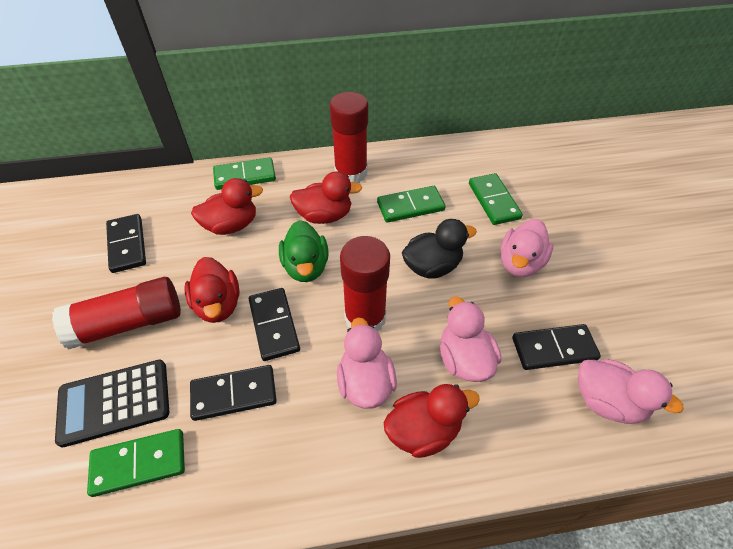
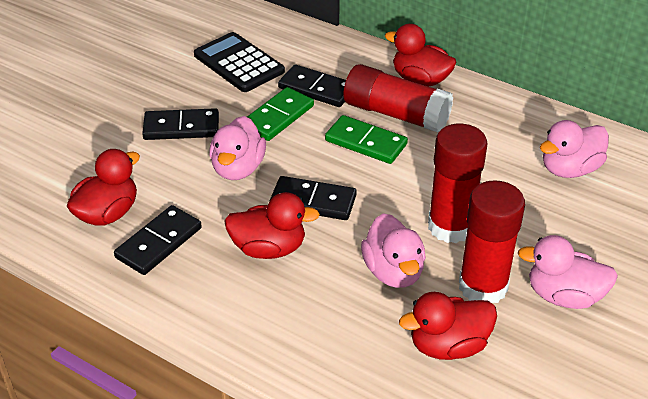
black duck: 1 -> 0
green domino: 4 -> 2
green duck: 1 -> 0

